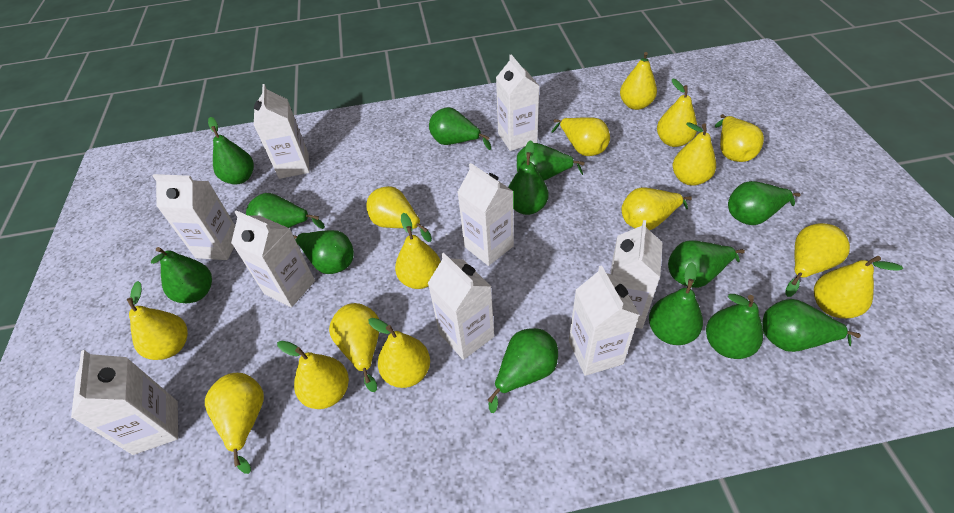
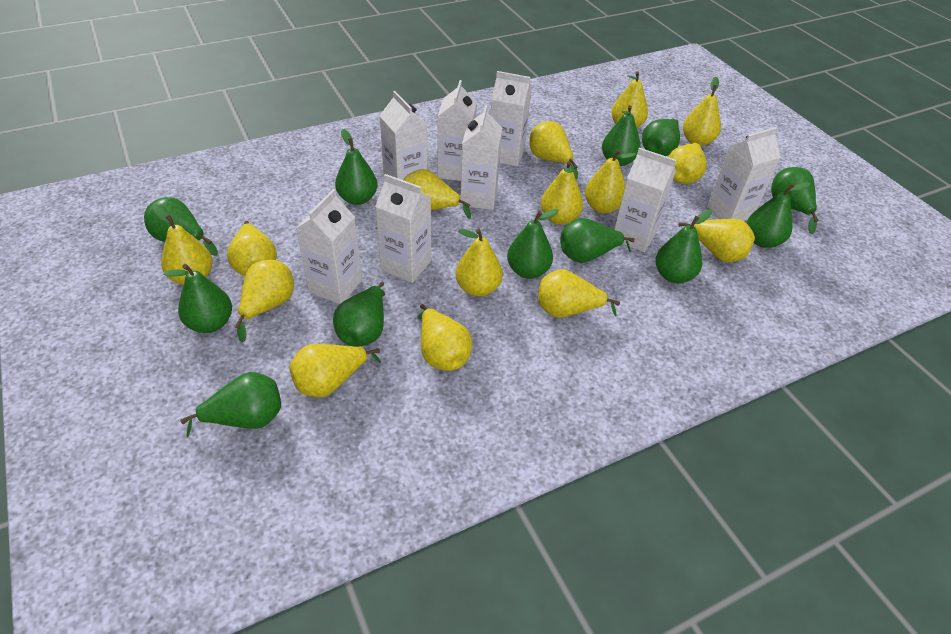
green pear: 13 -> 12
white carton: 9 -> 8

